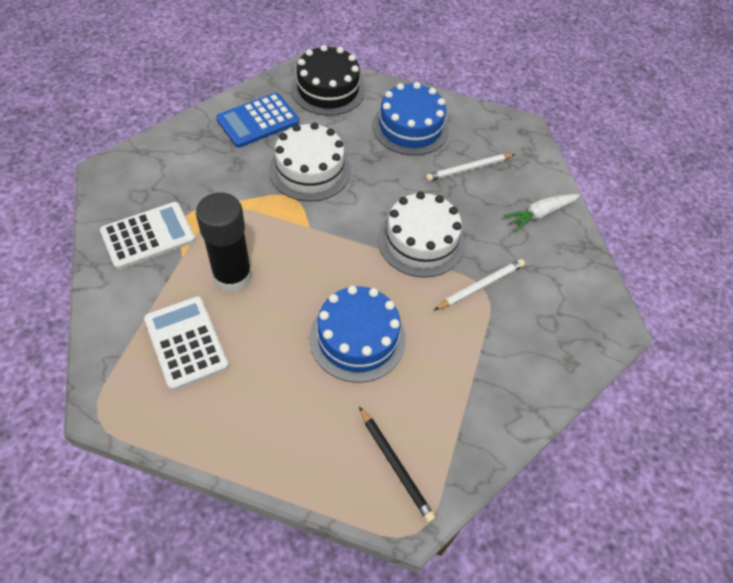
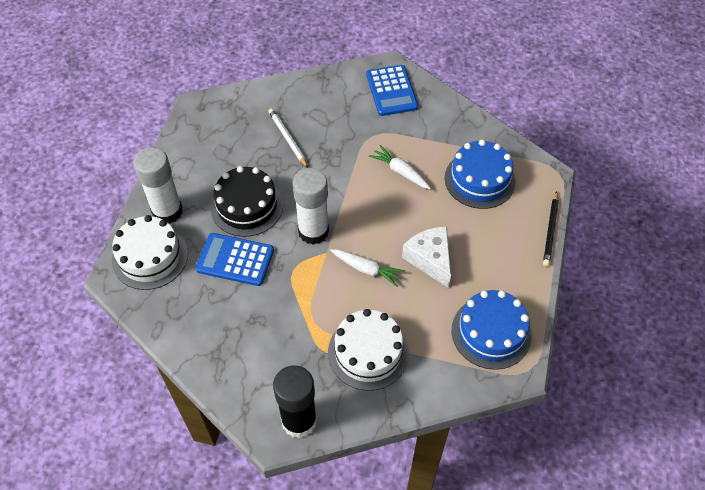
blue calculator: 1 -> 2
white calculator: 2 -> 0
white carrot: 1 -> 2
white cheese: 0 -> 1
white glue stick: 0 -> 2
white pencil: 2 -> 1

